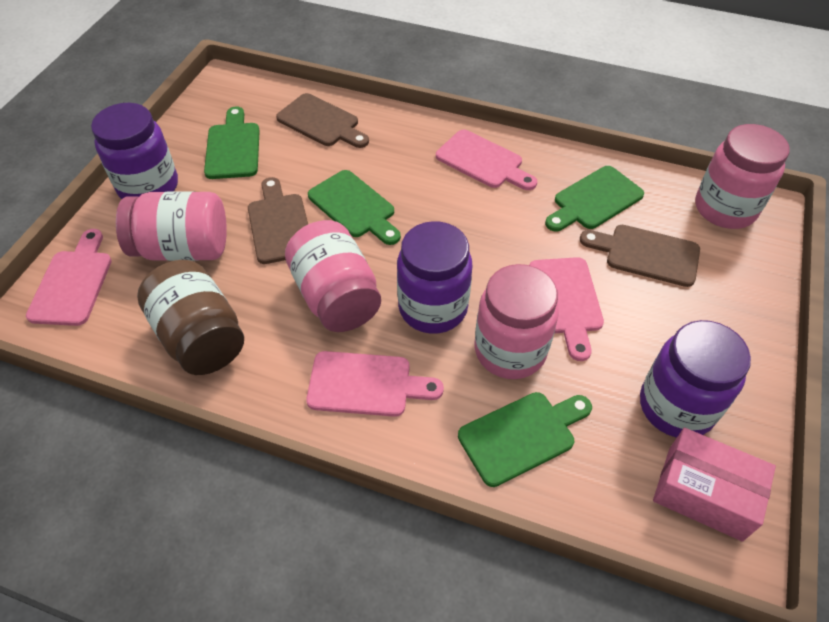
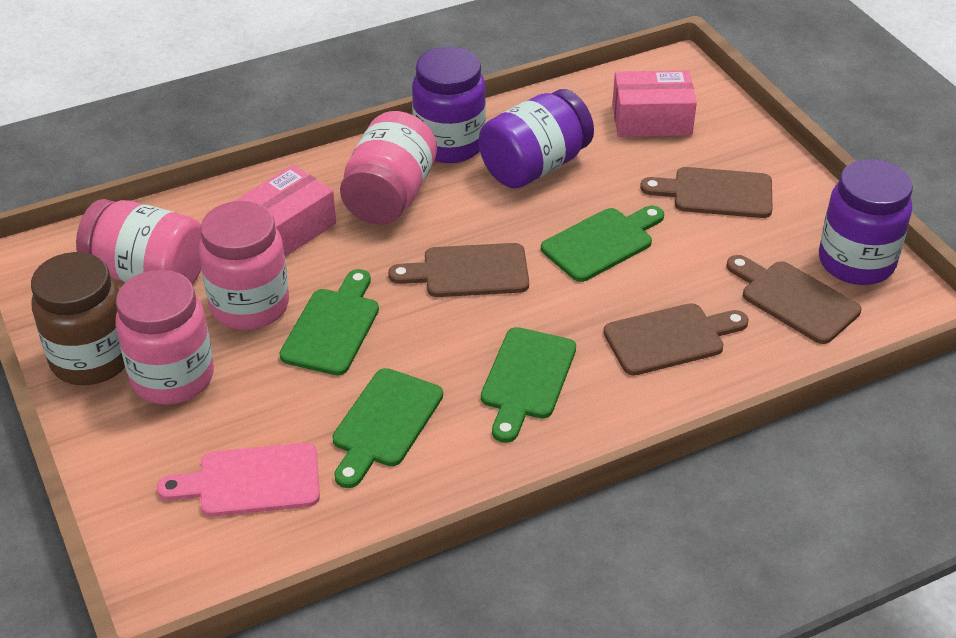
brown cutting board: 3 -> 4
pink box: 1 -> 2
pink cutting board: 4 -> 1

